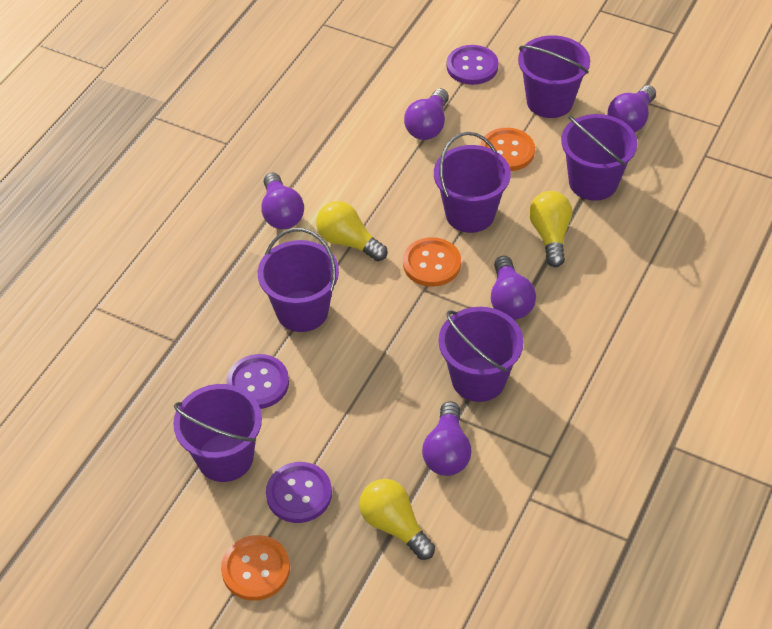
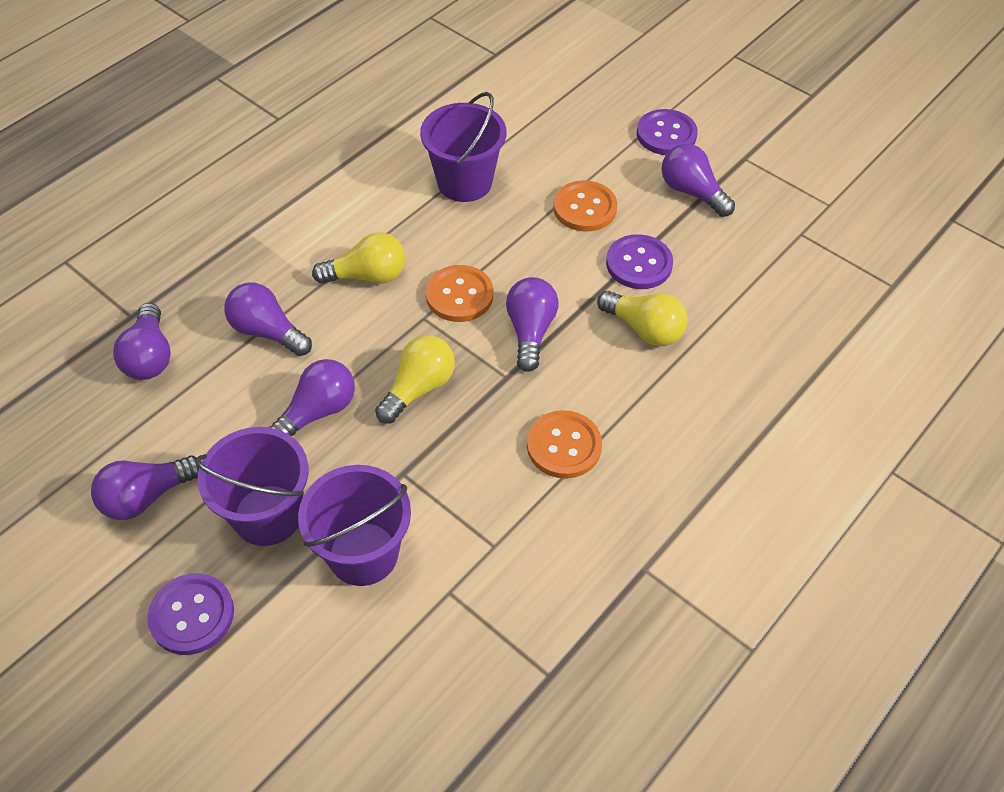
purple bucket: 6 -> 3
purple light bulb: 5 -> 6

